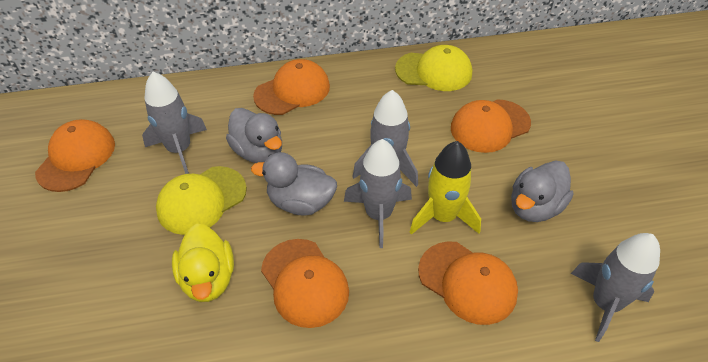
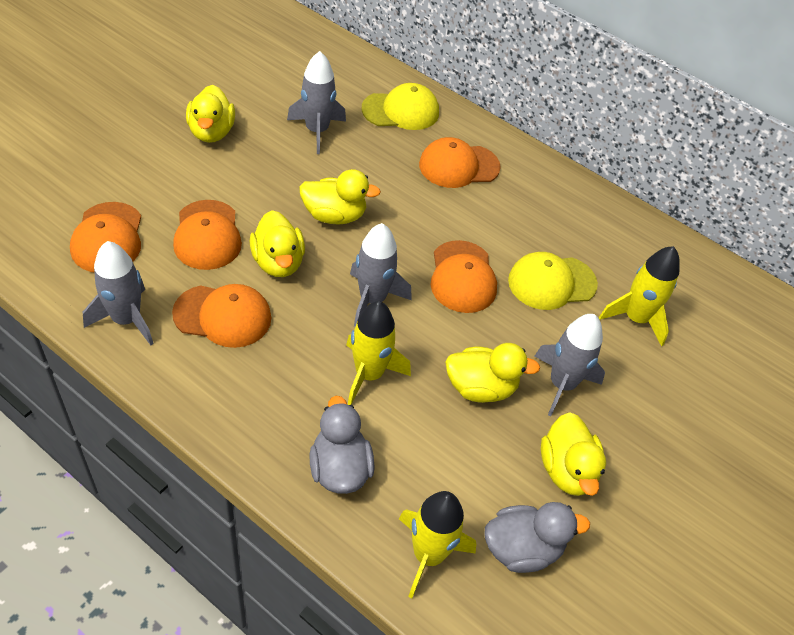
grey duck: 3 -> 2
yellow duck: 1 -> 5
yellow rocket: 1 -> 3

